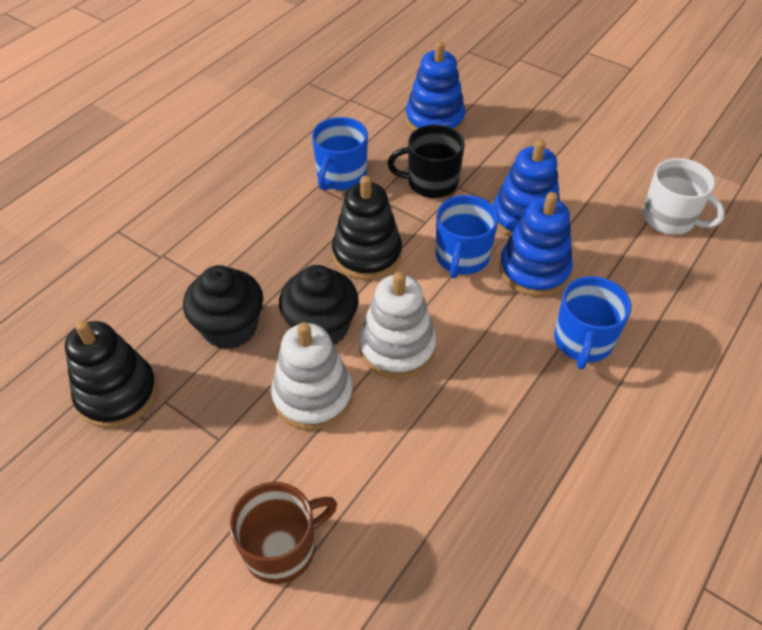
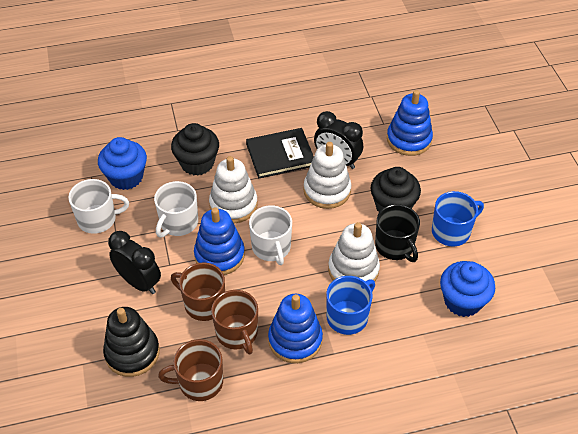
black book: 0 -> 1
black clock: 0 -> 2
black stacking toy: 2 -> 1
blue cupcake: 0 -> 2
blue mug: 3 -> 2
brown mug: 1 -> 3
white mug: 1 -> 3
white stacking toy: 2 -> 3

